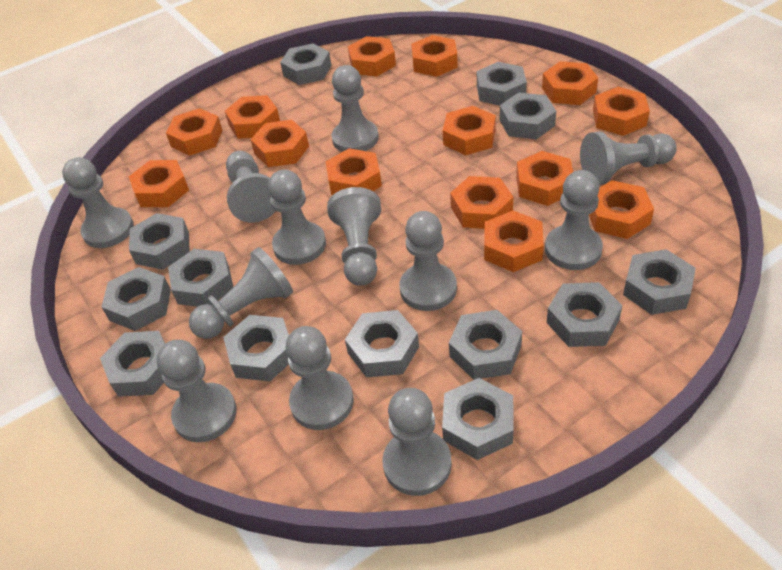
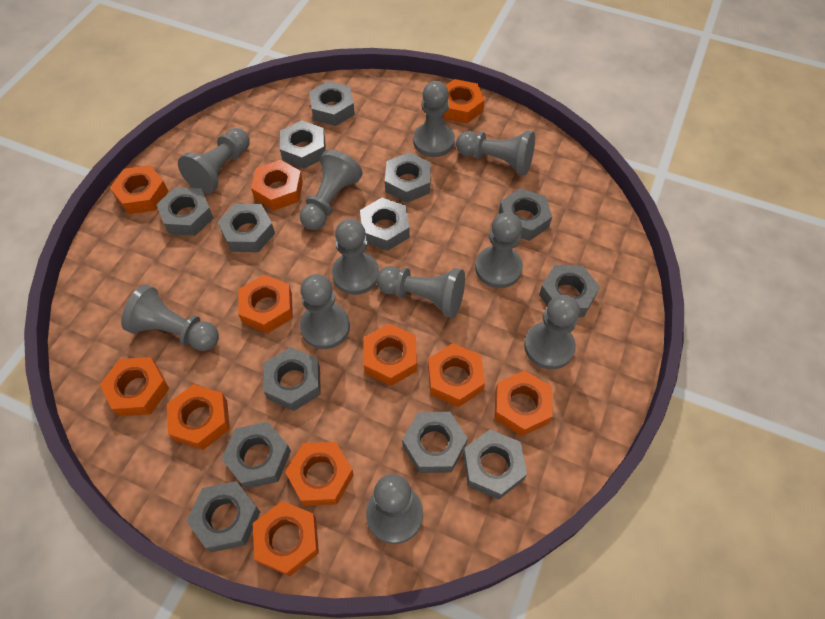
grey pawn: 12 -> 11
orange nut: 14 -> 11

